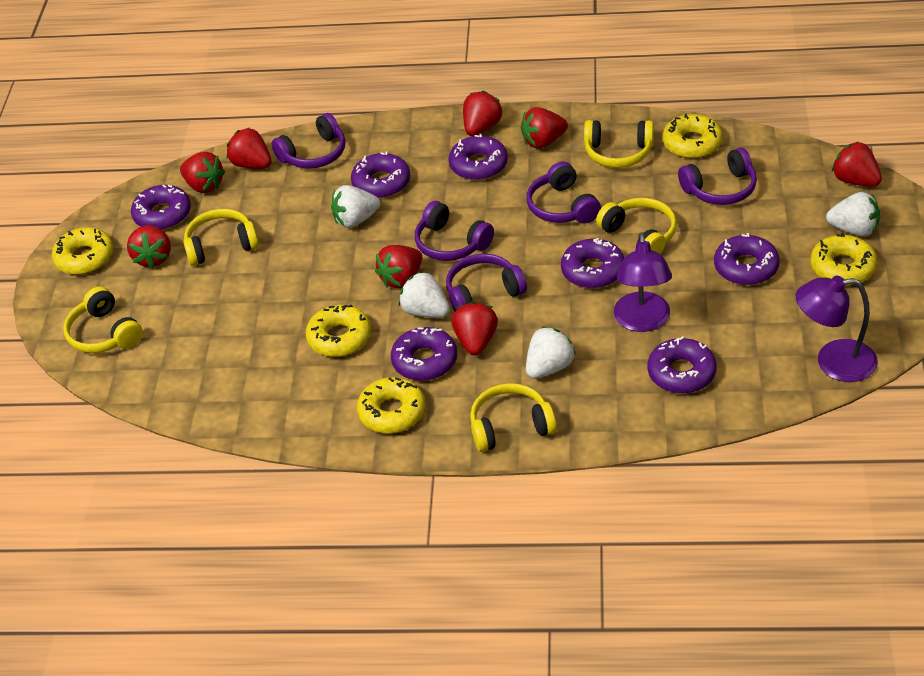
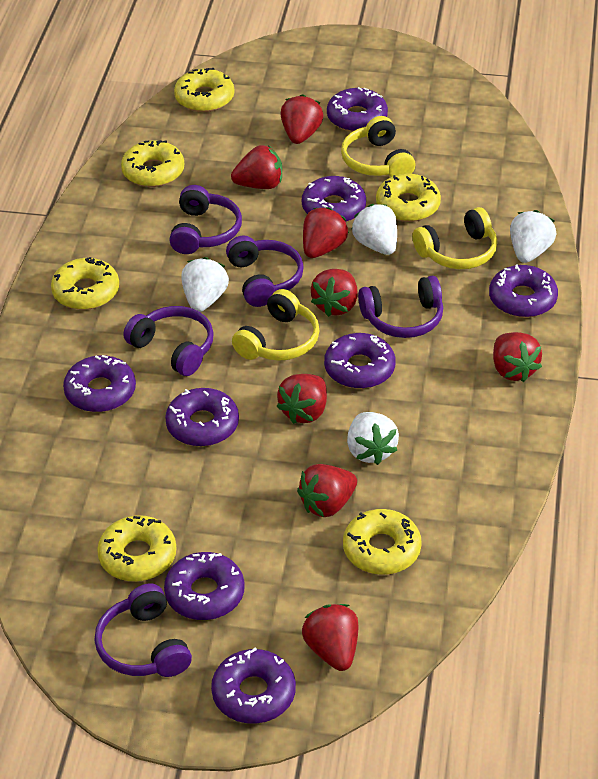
purple donut: 7 -> 8
purple lamp: 2 -> 0
yellow donut: 5 -> 6
yellow headphones: 5 -> 3

